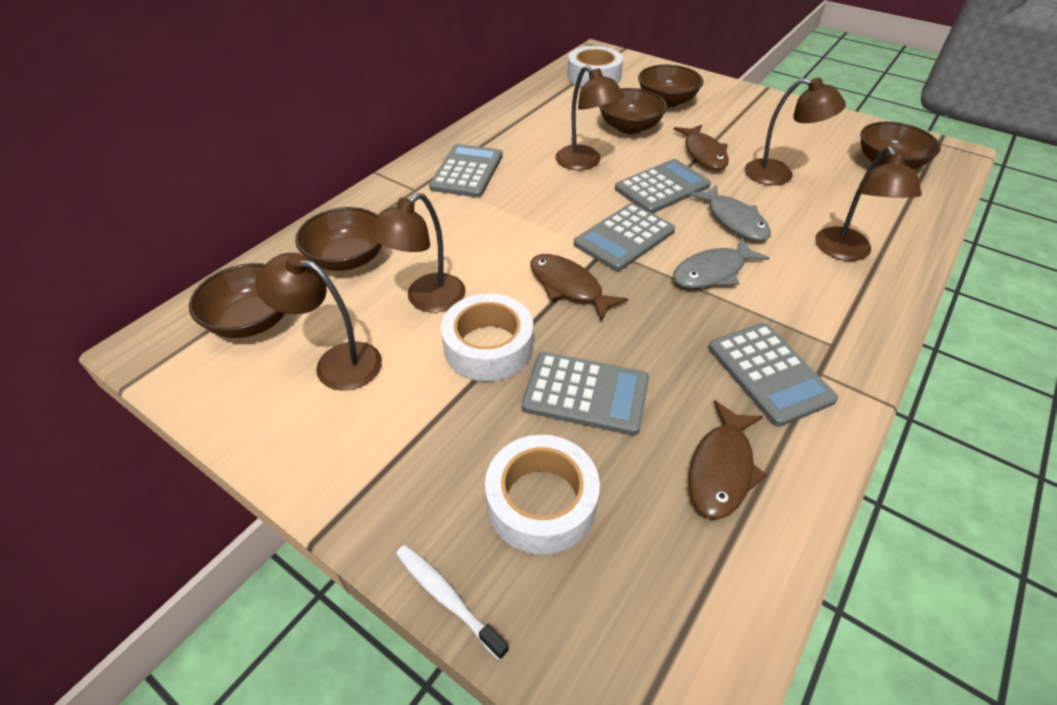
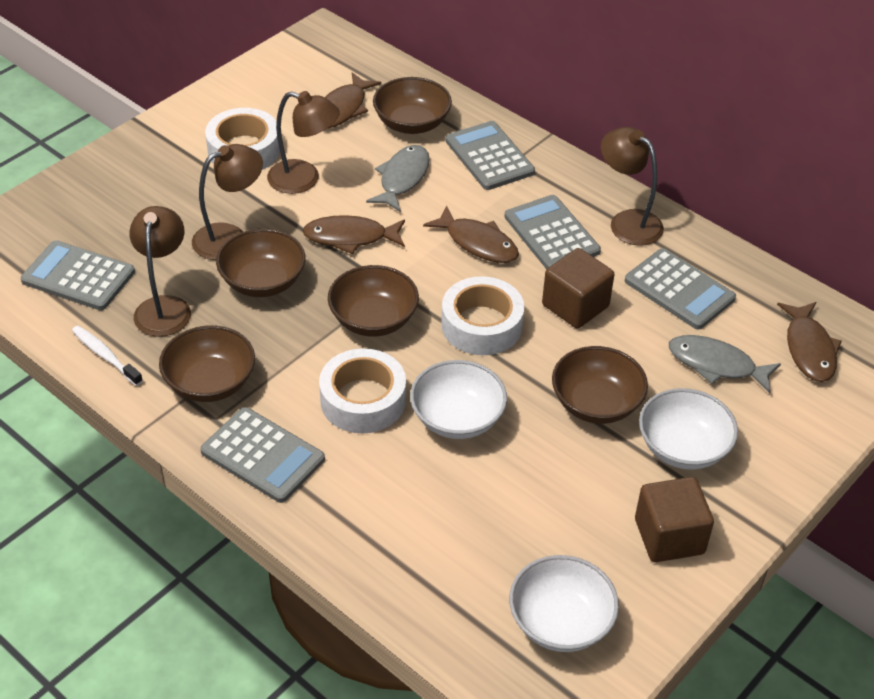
brown cube: 0 -> 2
brown fish: 3 -> 4
brown lamp: 5 -> 4
white bowl: 0 -> 3

